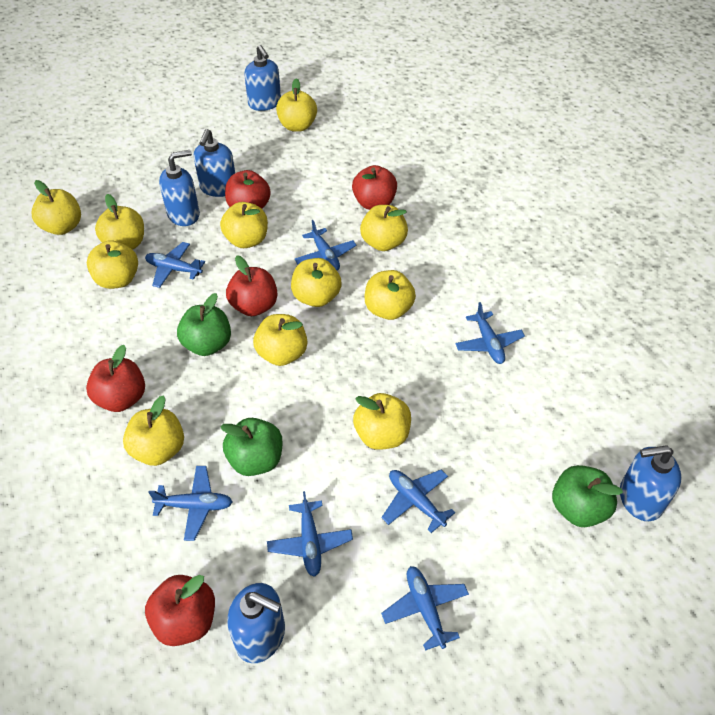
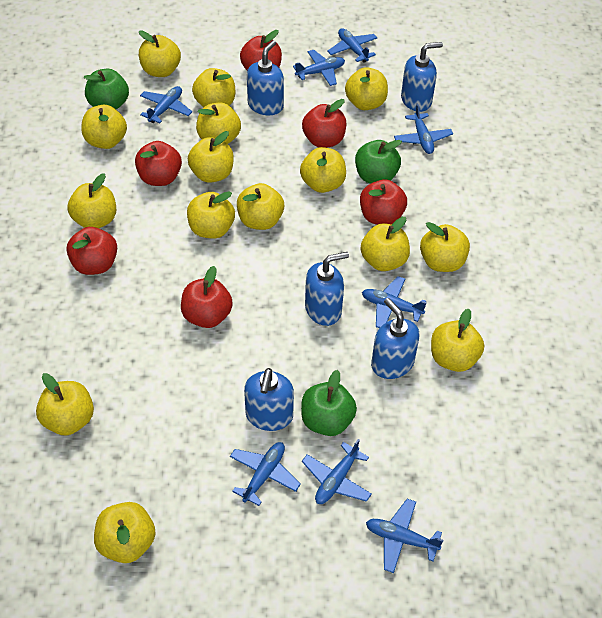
blue plane: 7 -> 8
red apple: 5 -> 6
yellow apple: 11 -> 15

